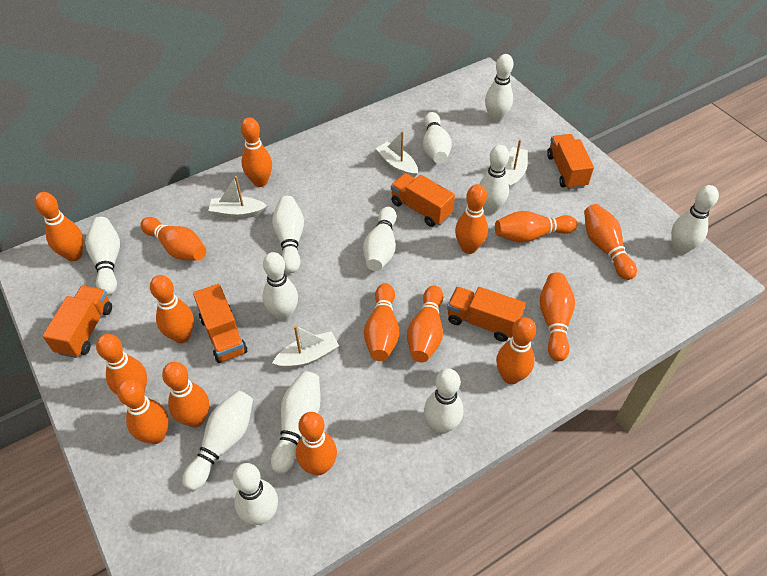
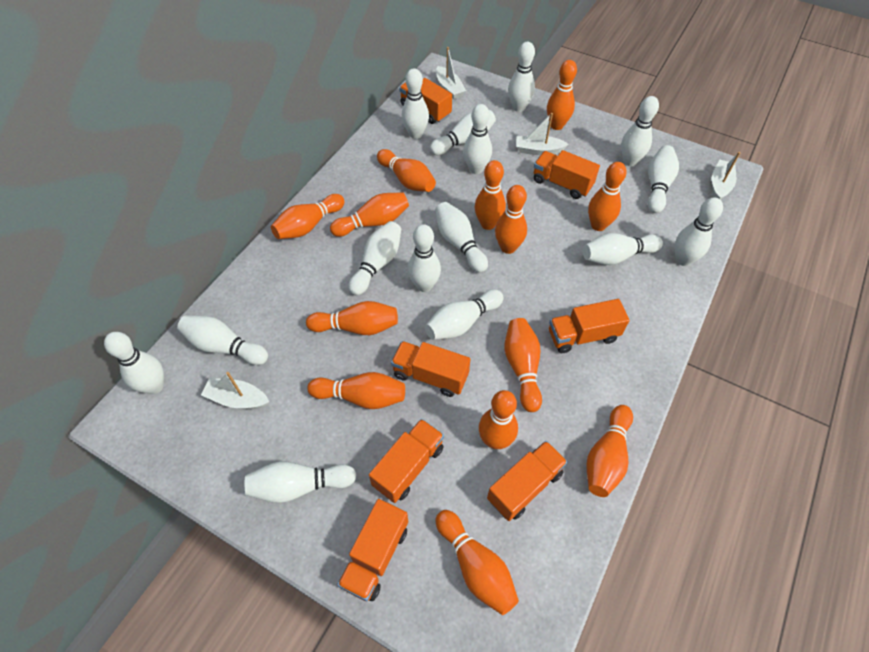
orange bowling pin: 15 -> 13
orange truck: 5 -> 7
white bowling pin: 12 -> 15

